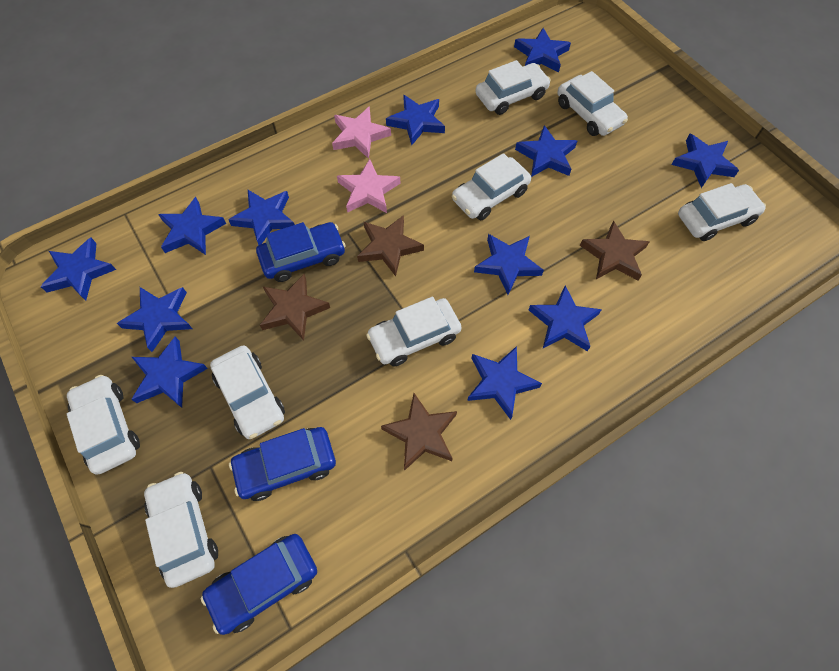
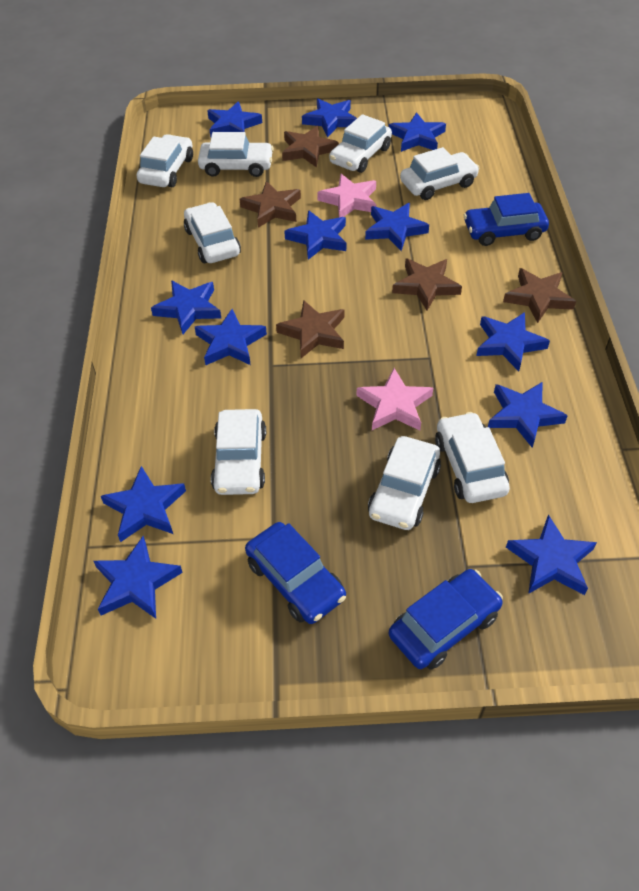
brown star: 4 -> 5

